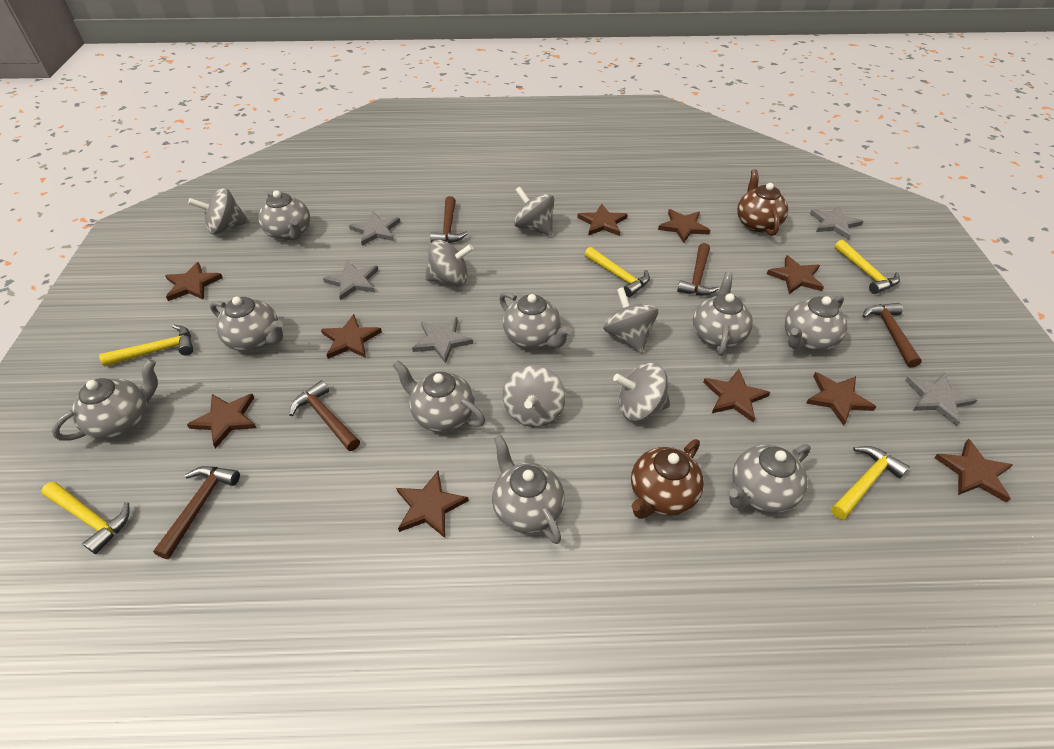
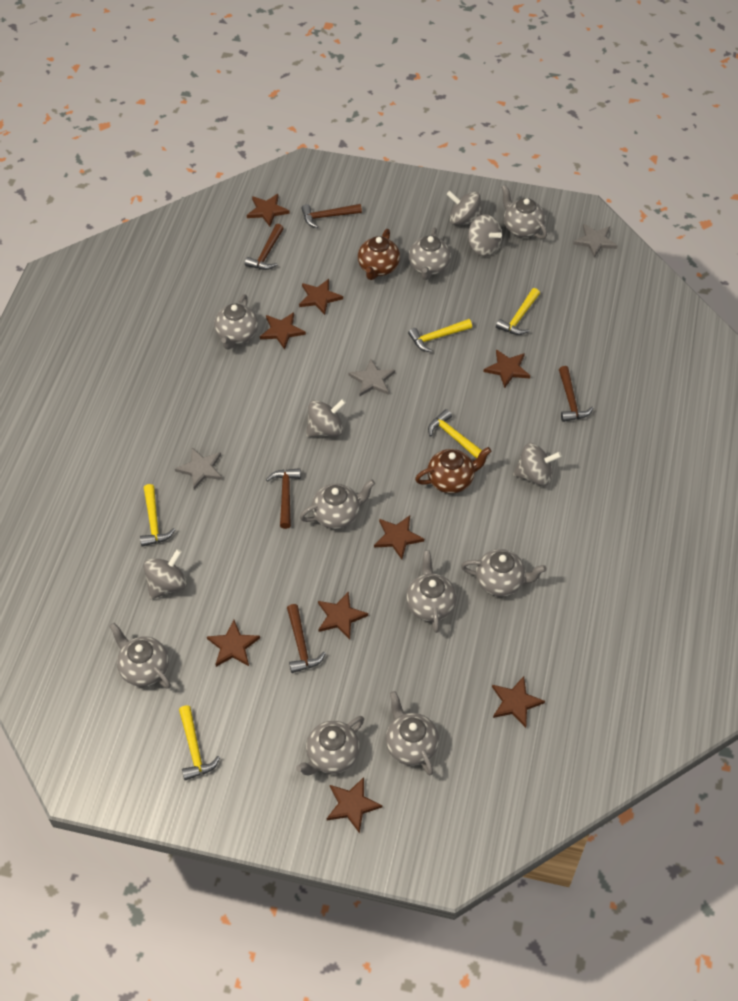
brown star: 10 -> 9
grey spinning top: 6 -> 5
grey star: 5 -> 3

